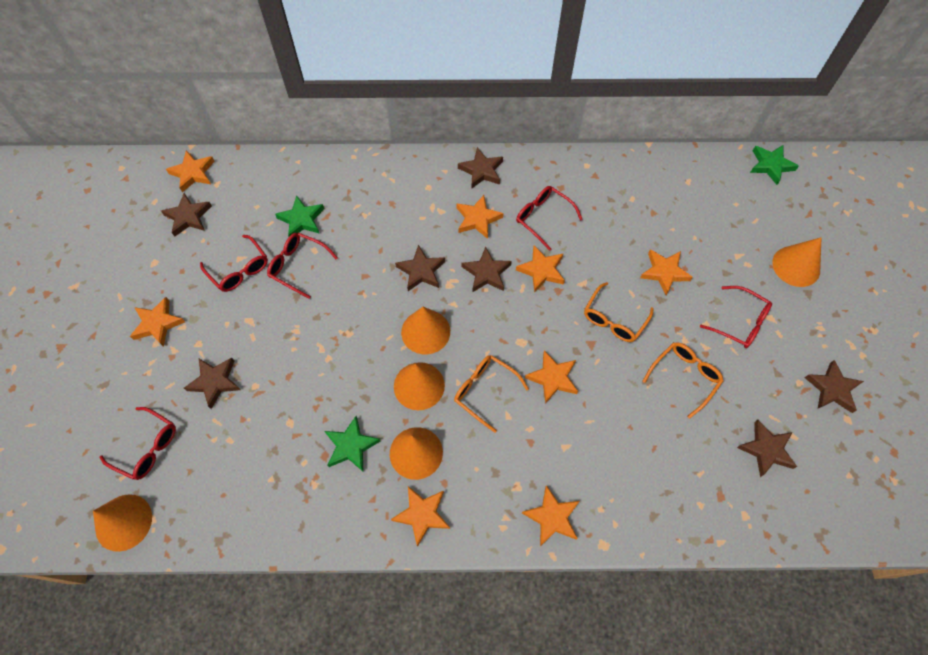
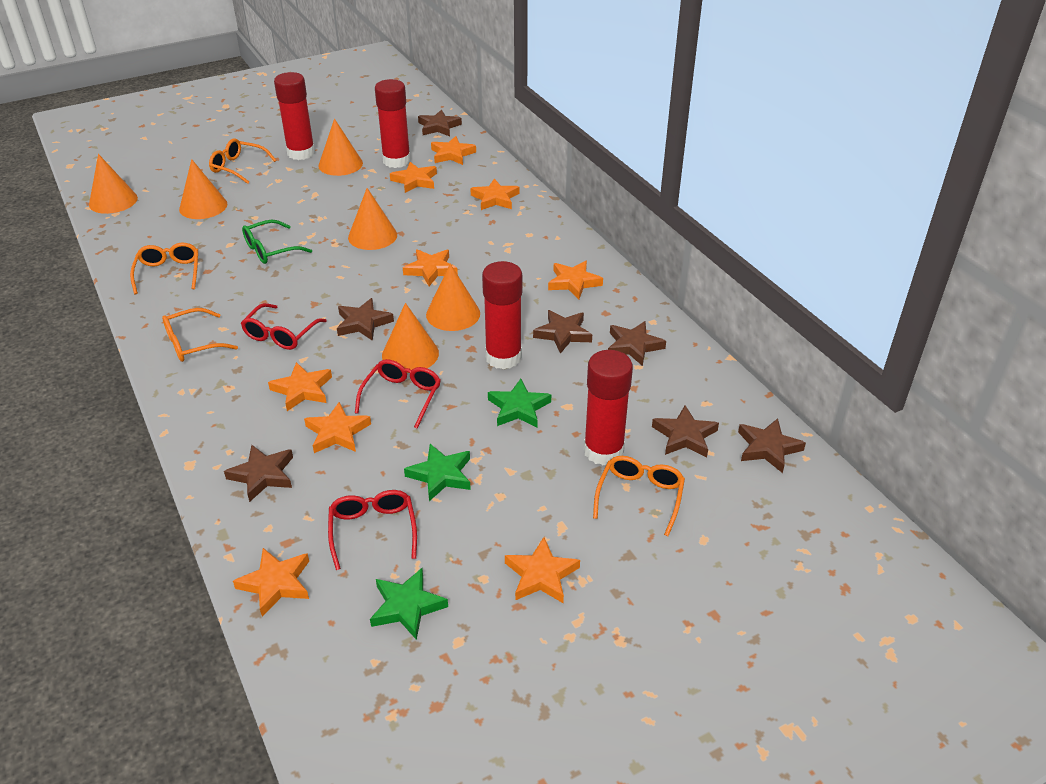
green glasses: 0 -> 1
orange cone: 5 -> 6
orange glasses: 3 -> 4
orange star: 8 -> 9
red glasses: 5 -> 3
red glue stick: 0 -> 4

